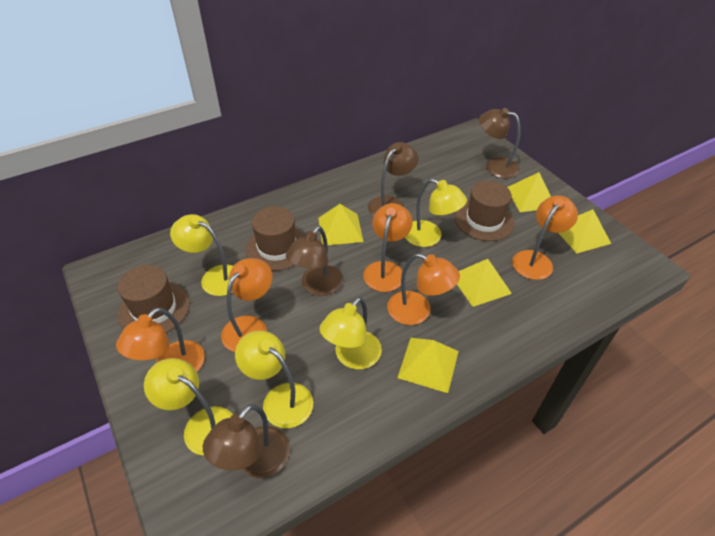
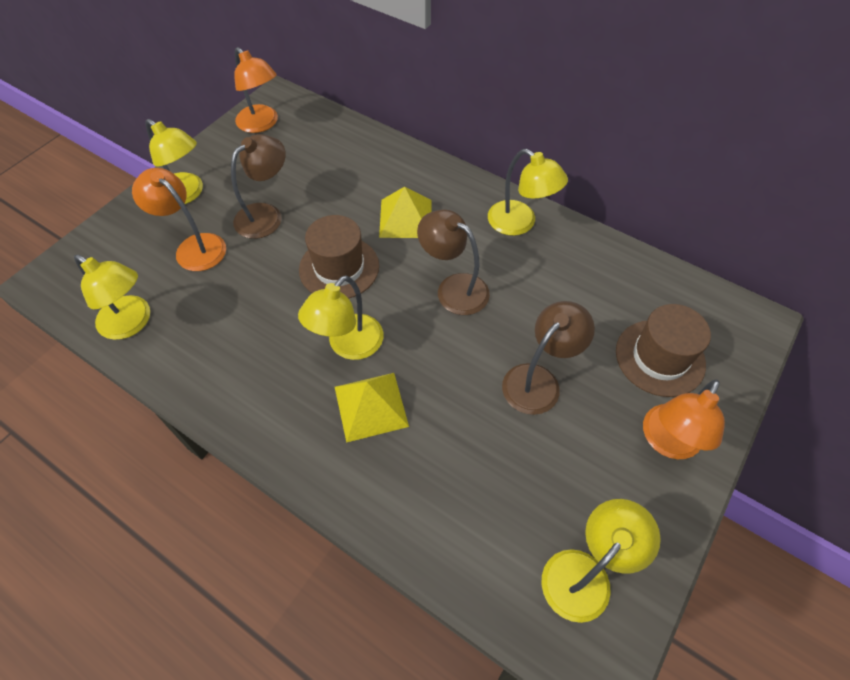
brown hat: 3 -> 2
brown lamp: 4 -> 3
orange lamp: 5 -> 3
yellow pyramid: 5 -> 2

